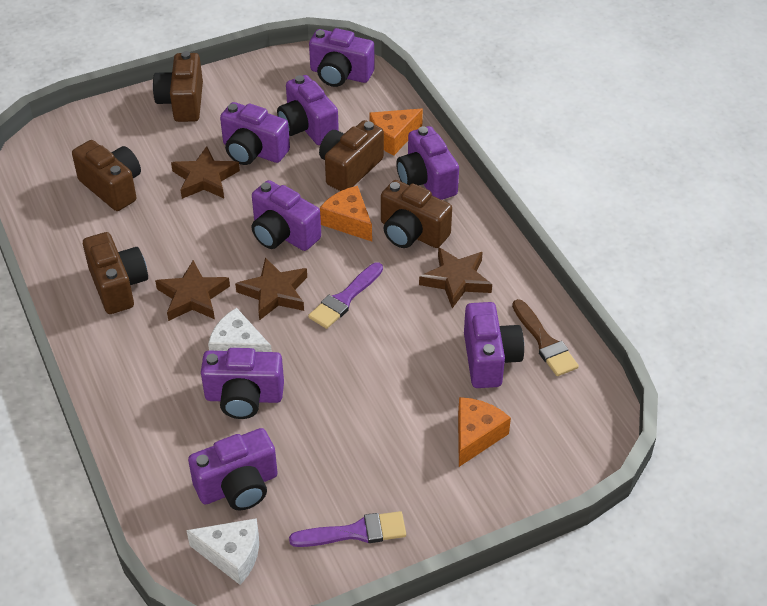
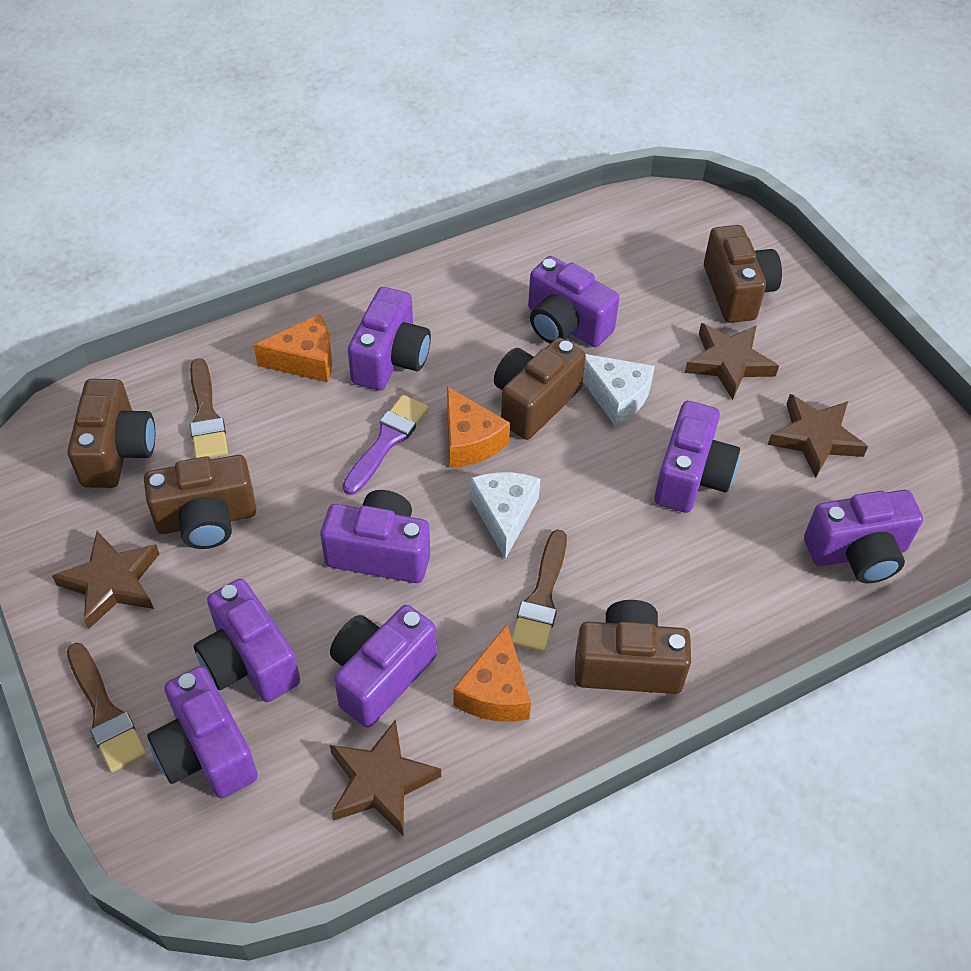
brown brush: 1 -> 3
purple brush: 2 -> 1

